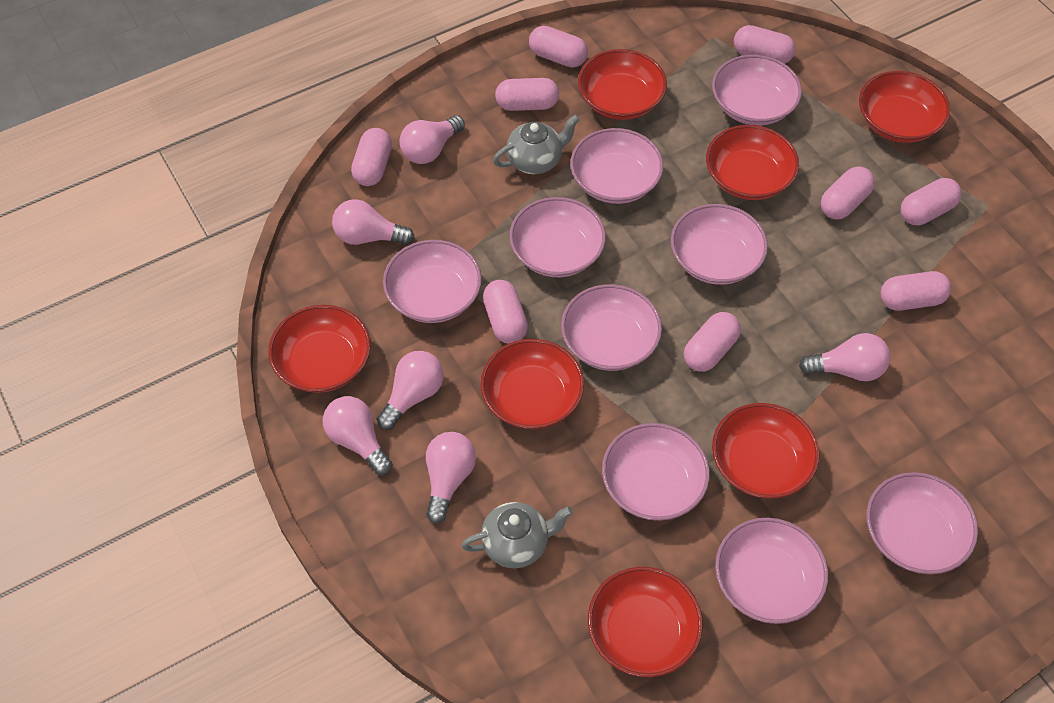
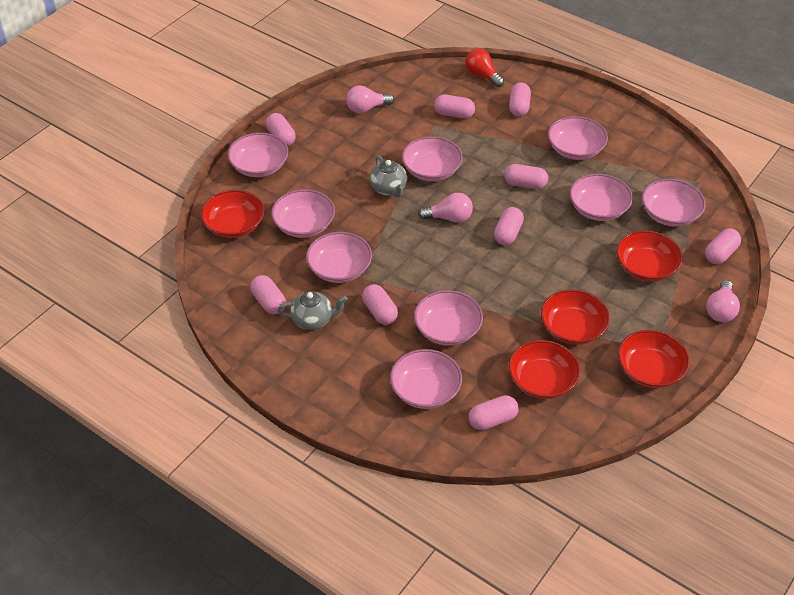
pink light bulb: 6 -> 3
red bowl: 7 -> 5
red light bulb: 0 -> 1

